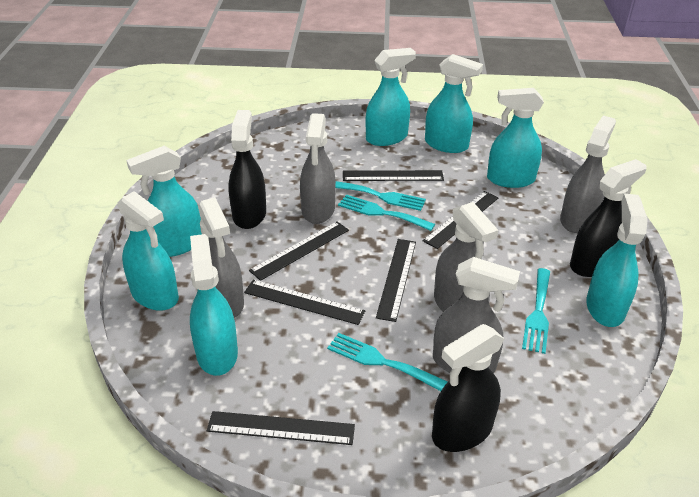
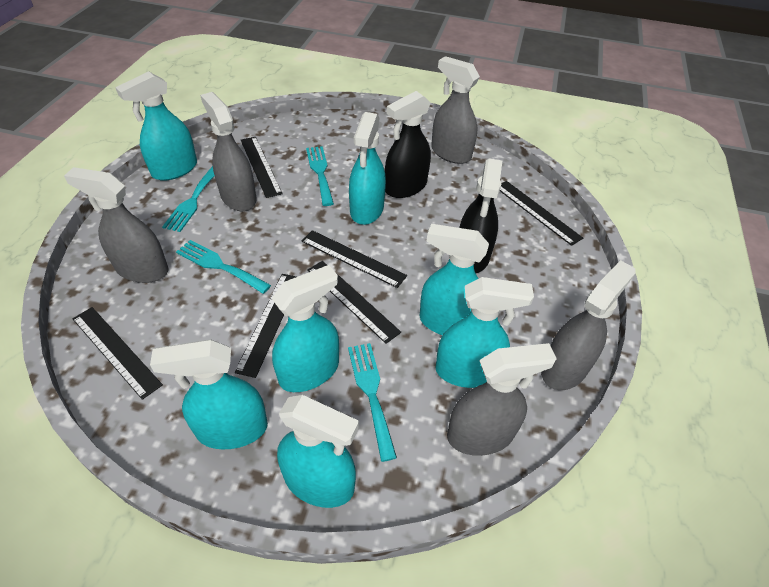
black spray bottle: 3 -> 2

